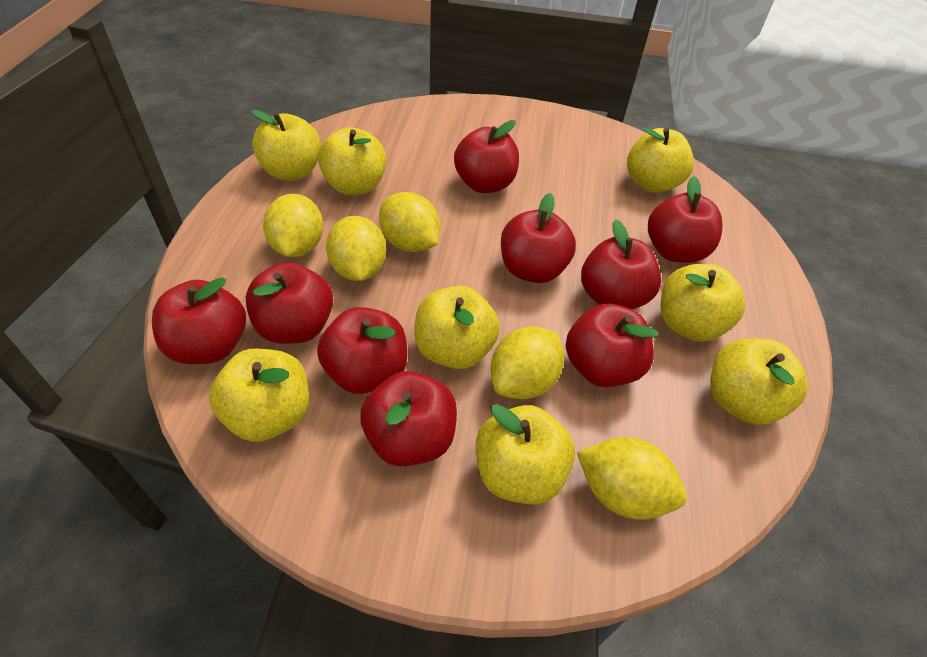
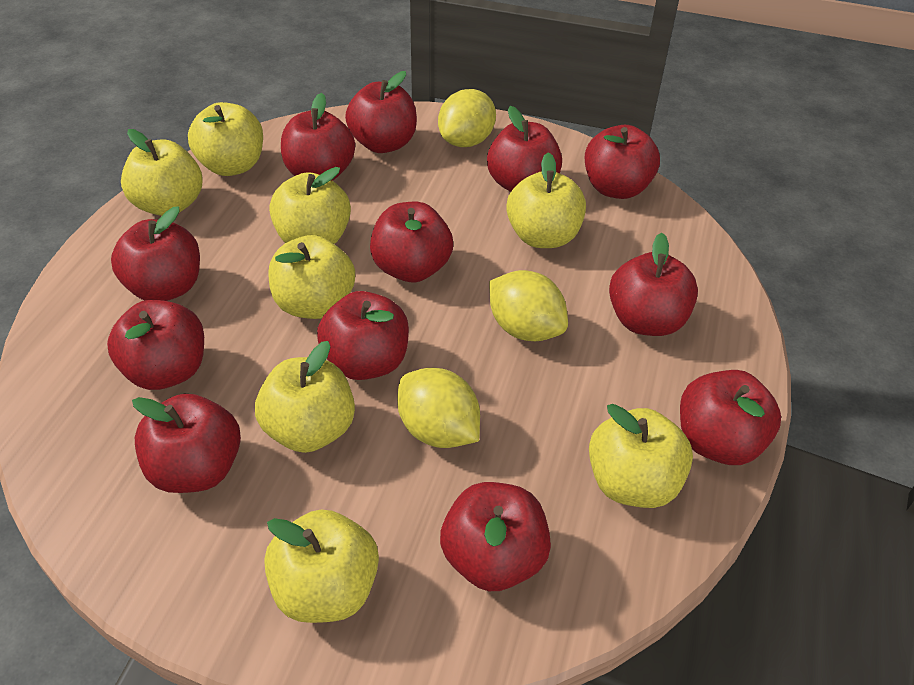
red apple: 9 -> 12
yellow lemon: 5 -> 3

